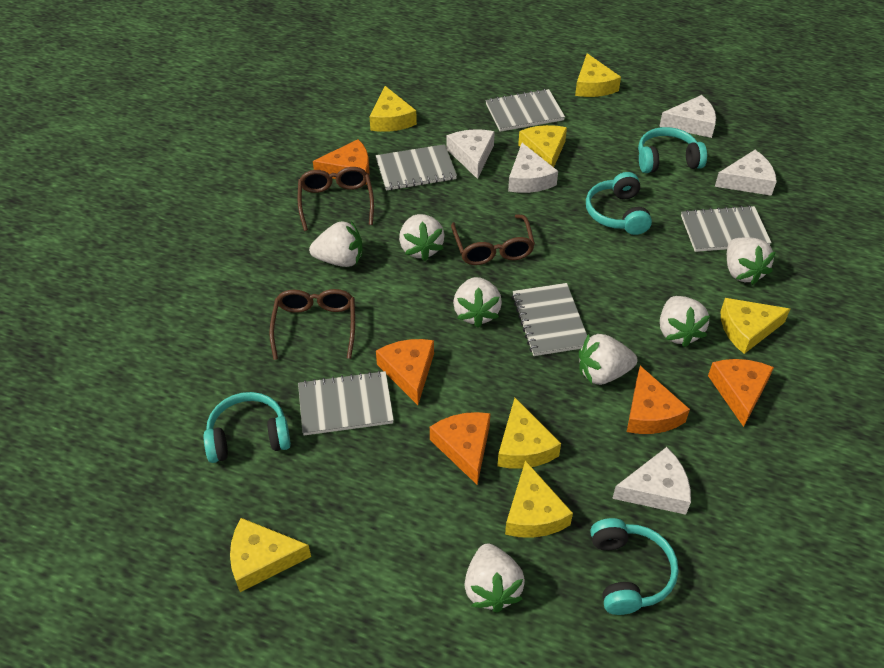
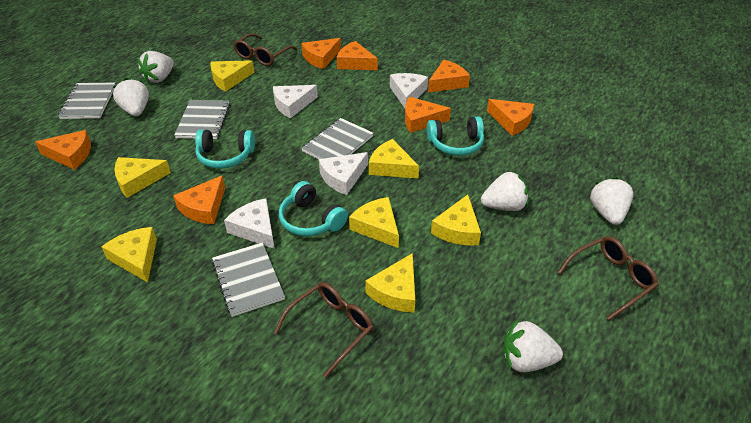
grey notebook: 5 -> 4
orange cheese: 5 -> 7
turquoise headphones: 4 -> 3
white cheese: 5 -> 4
white strawberry: 7 -> 5

